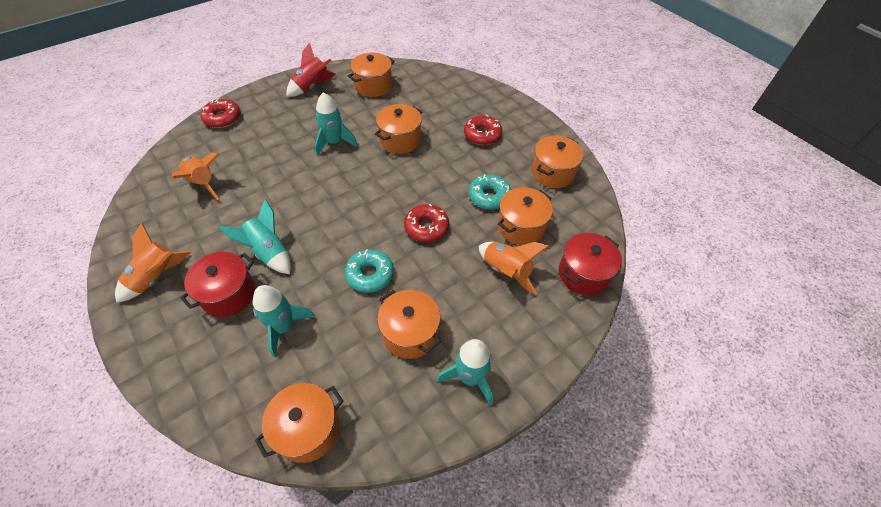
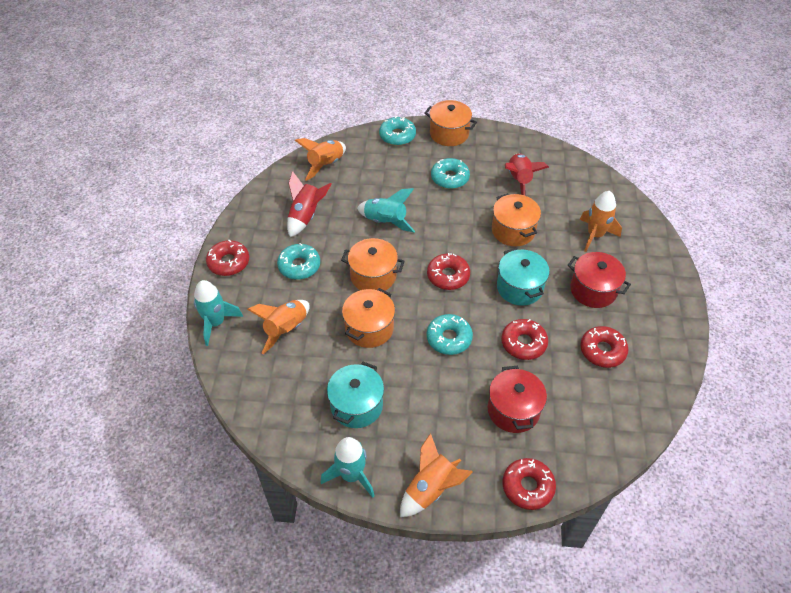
orange pot: 6 -> 4
orange rocket: 3 -> 4
red donut: 3 -> 5
red rocket: 1 -> 2
turquoise donut: 2 -> 4
turquoise pot: 0 -> 2
turquoise rocket: 4 -> 3

